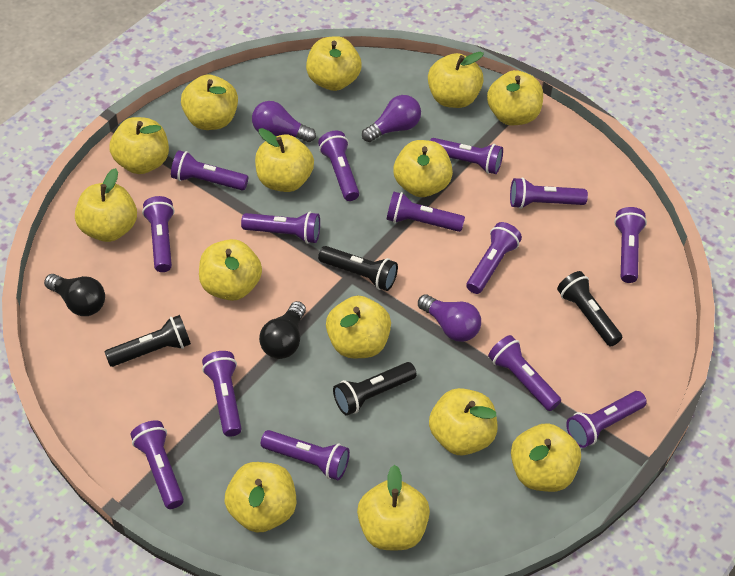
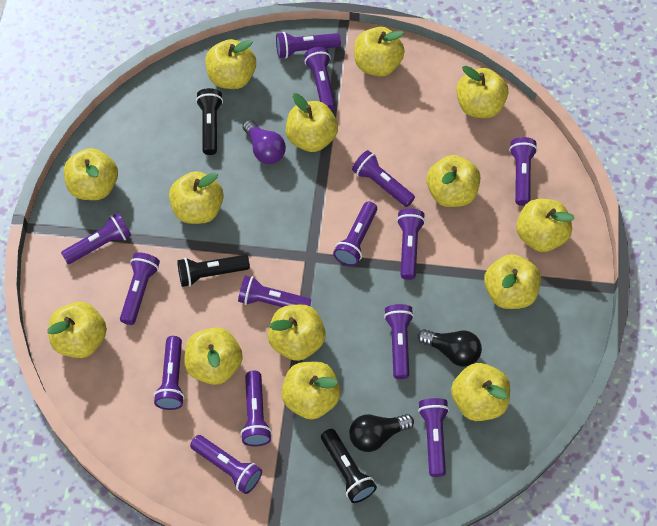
black flashlight: 4 -> 3
purple light bulb: 3 -> 1

